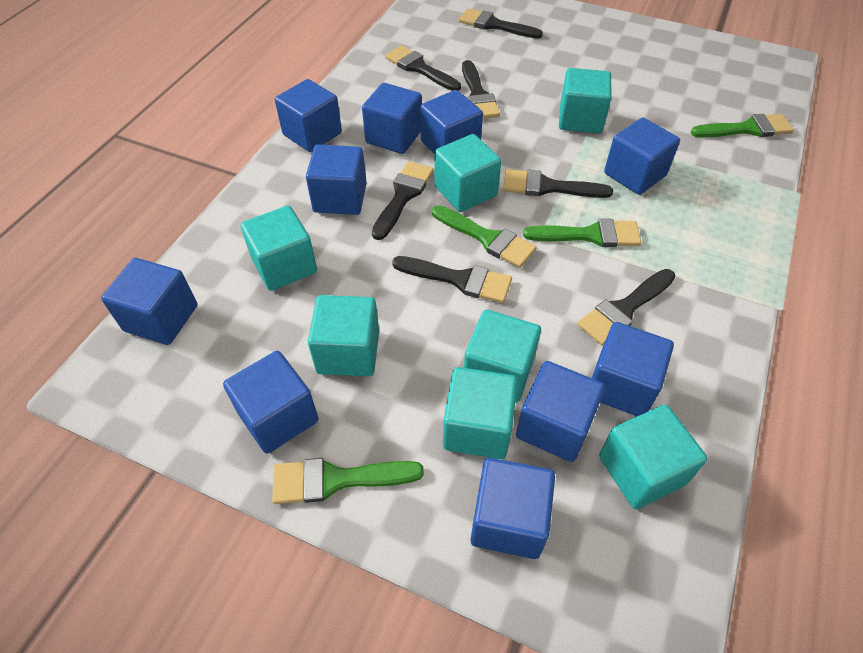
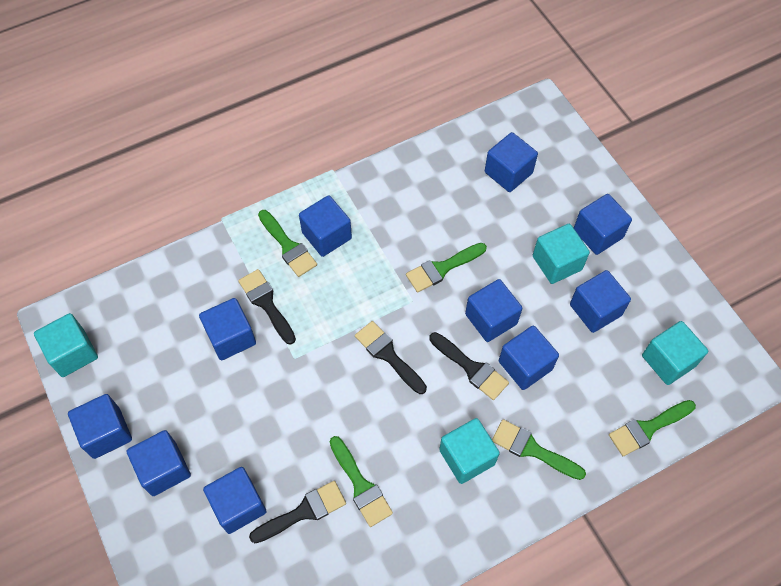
black brush: 7 -> 4
green brush: 4 -> 5
turquoise cube: 7 -> 4

